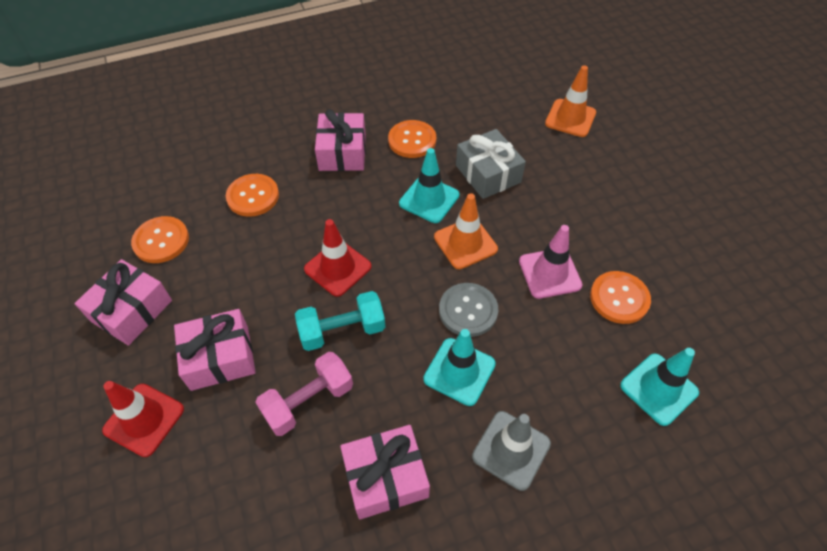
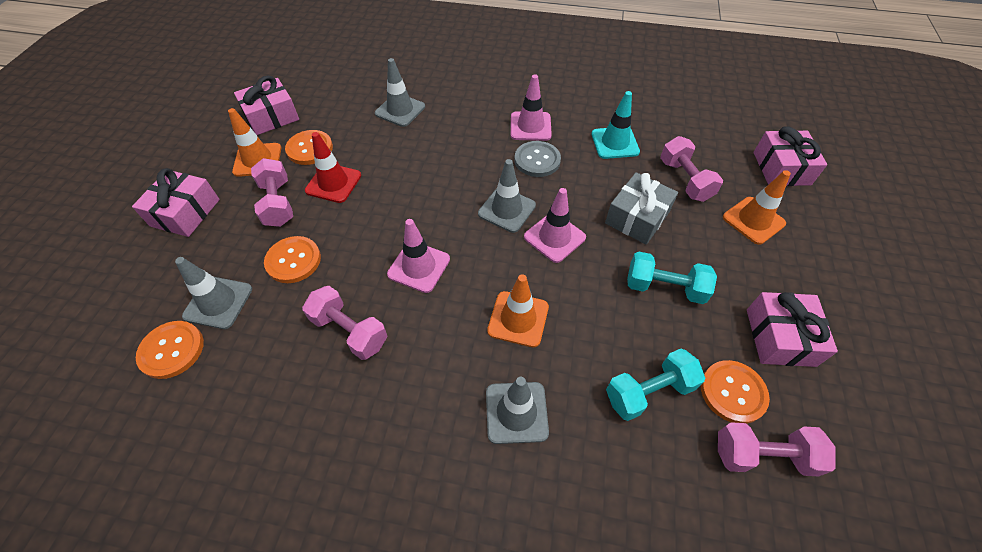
grey traffic cone: 1 -> 4
orange traffic cone: 2 -> 3
pink dumbbell: 1 -> 4
pink traffic cone: 1 -> 3
red traffic cone: 2 -> 1
turquoise dumbbell: 1 -> 2
turquoise traffic cone: 3 -> 1

